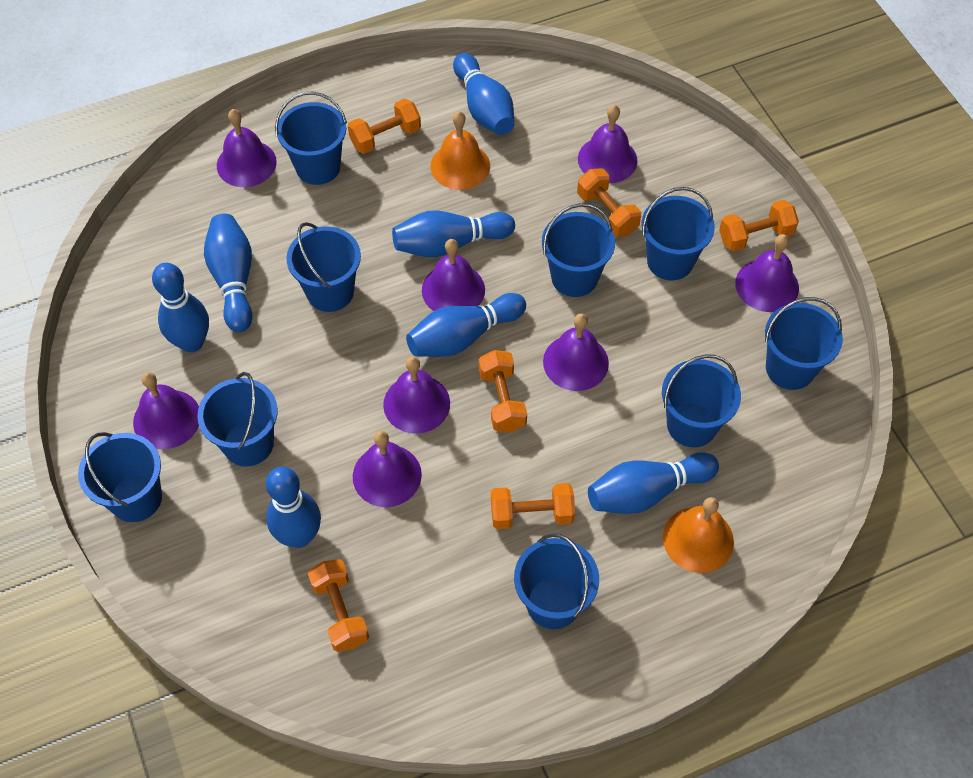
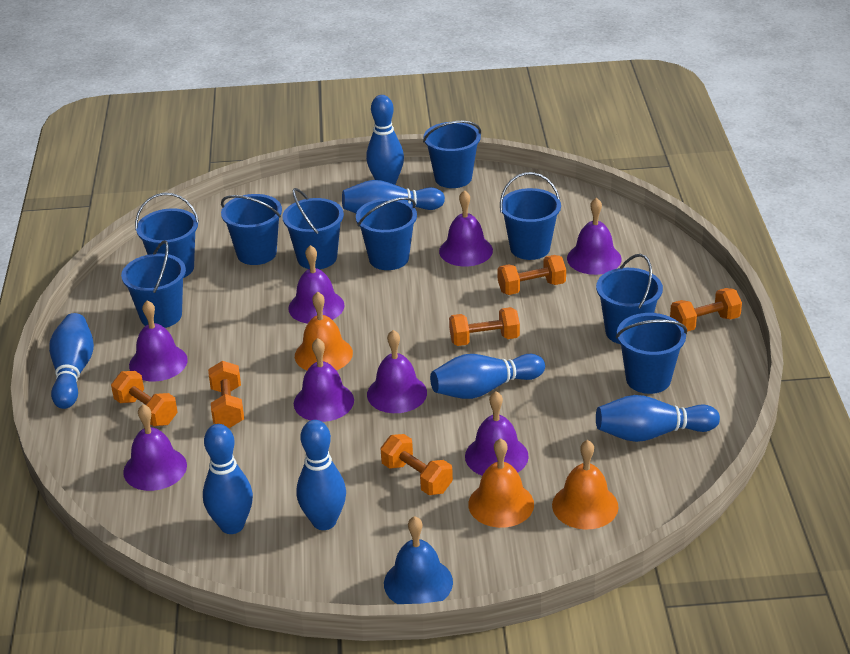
blue bell: 0 -> 1
orange bell: 2 -> 3

